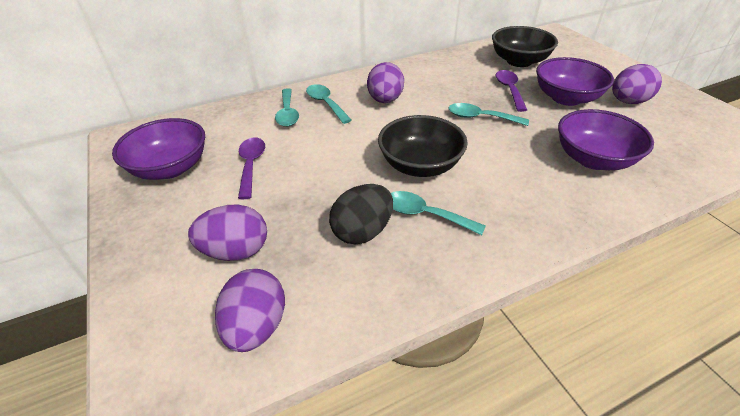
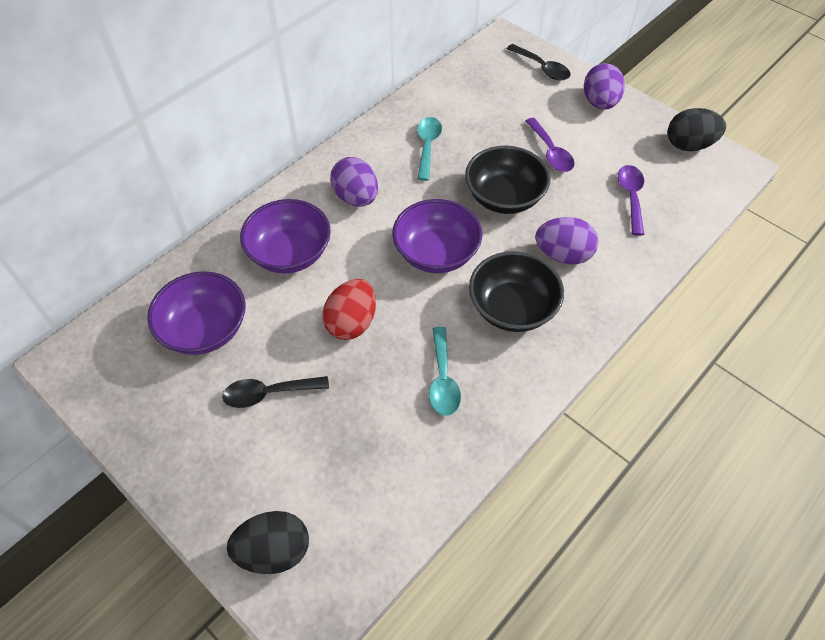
black egg: 1 -> 2
black spoon: 0 -> 2
purple egg: 4 -> 3
red egg: 0 -> 1
turquoise spoon: 4 -> 2

